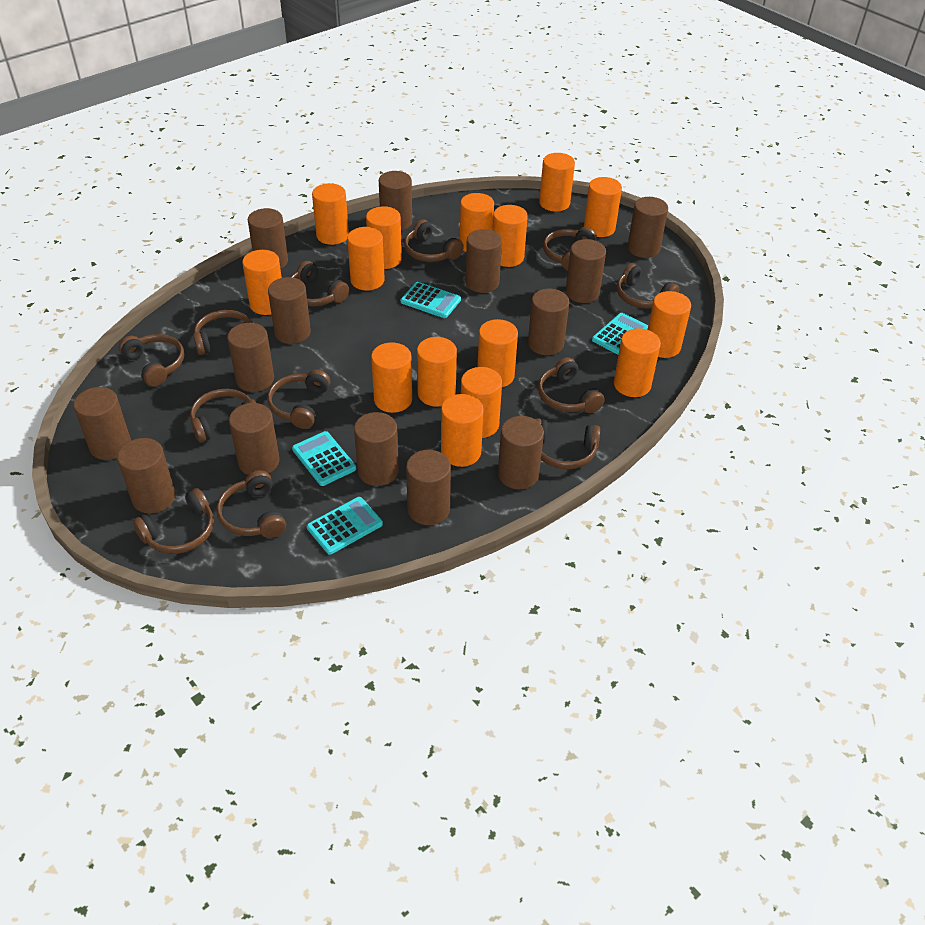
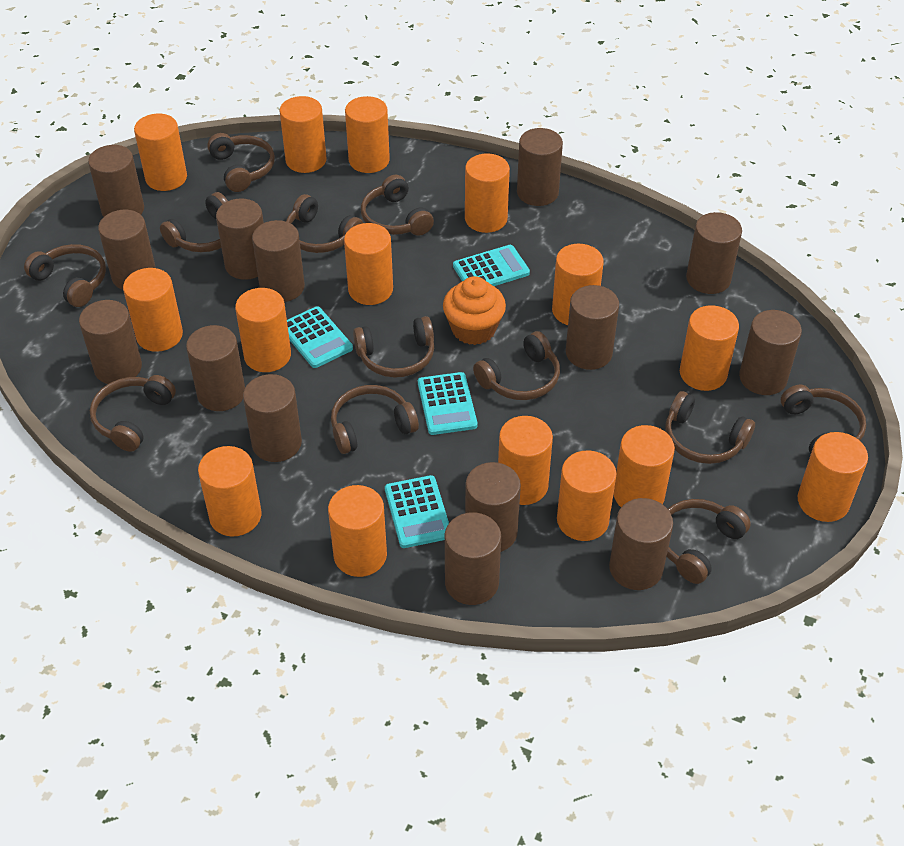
orange cupcake: 0 -> 1

